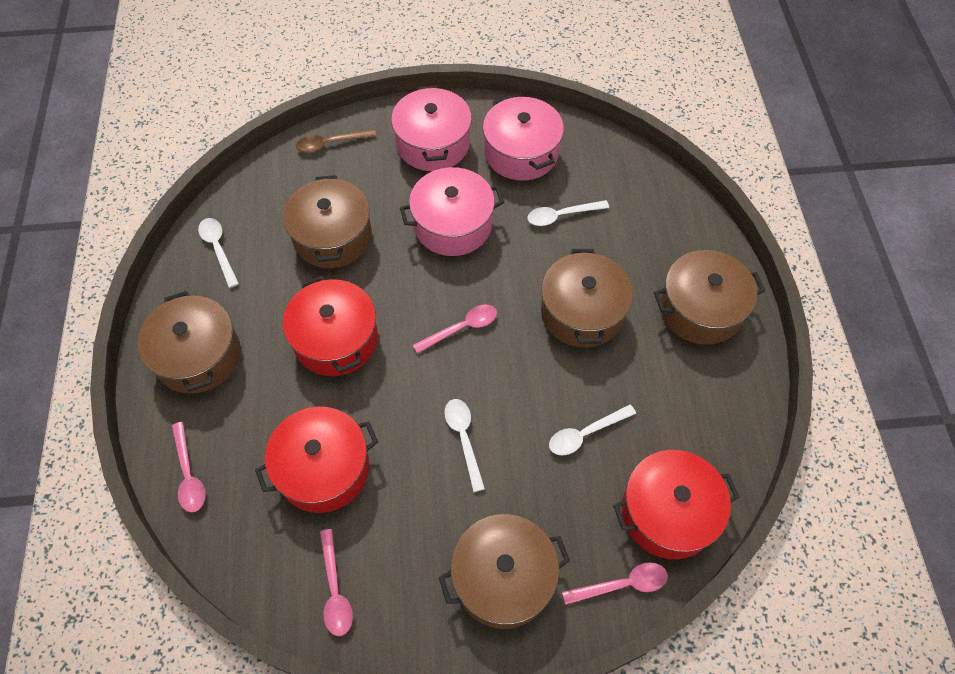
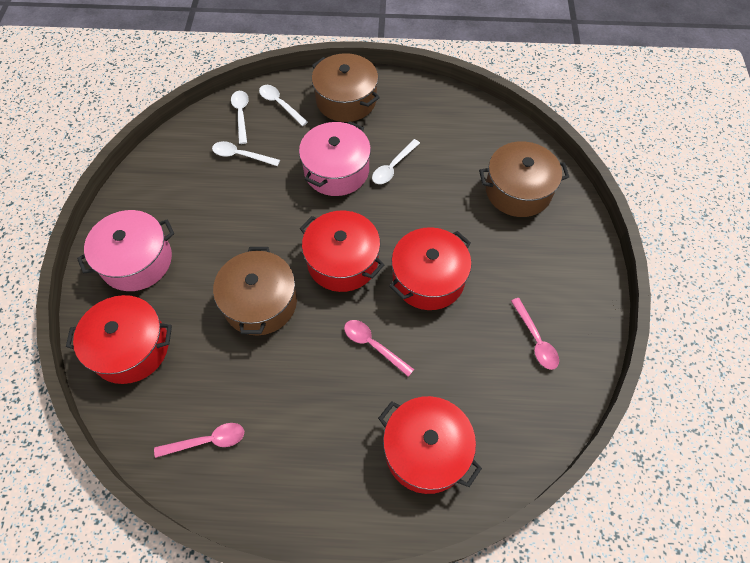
brown pot: 5 -> 3
brown spoon: 1 -> 0
pink pot: 3 -> 2
pink spoon: 4 -> 3
red pot: 3 -> 4

